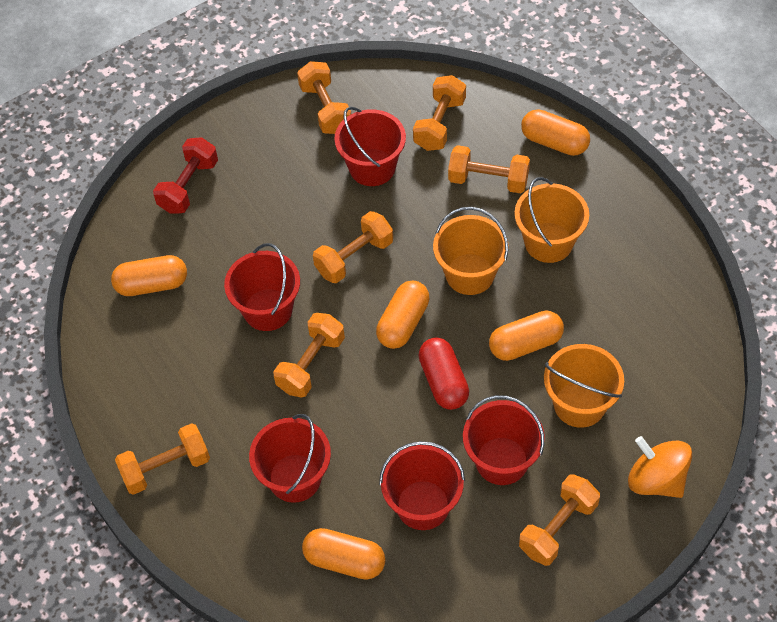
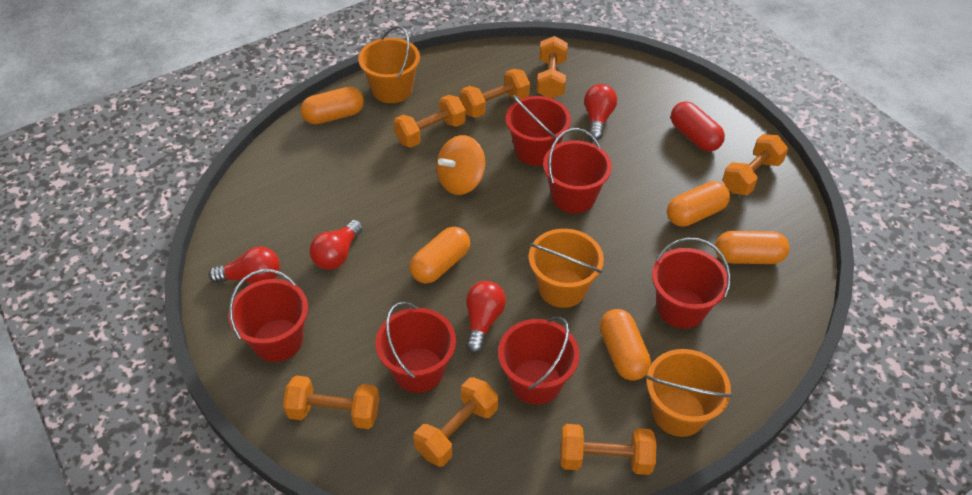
red bucket: 5 -> 6
red dumbbell: 1 -> 0
red light bulb: 0 -> 4

